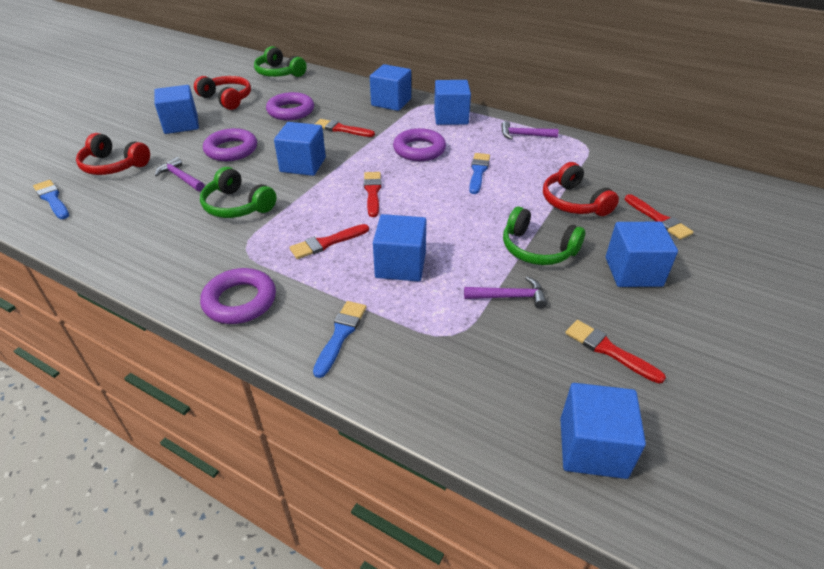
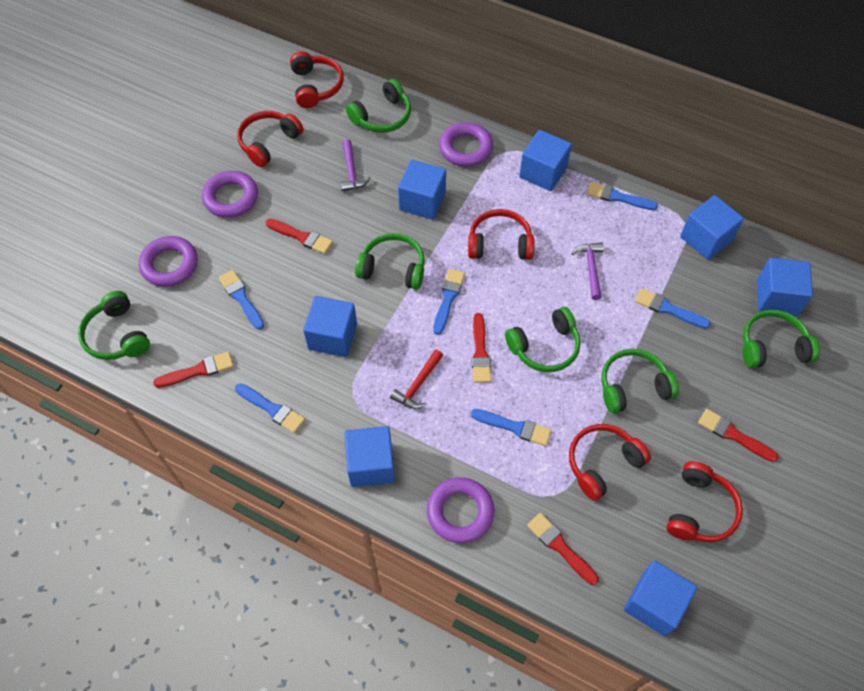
blue brush: 3 -> 6
green headphones: 3 -> 6
purple hammer: 3 -> 2
red hammer: 0 -> 1
red headphones: 3 -> 5

